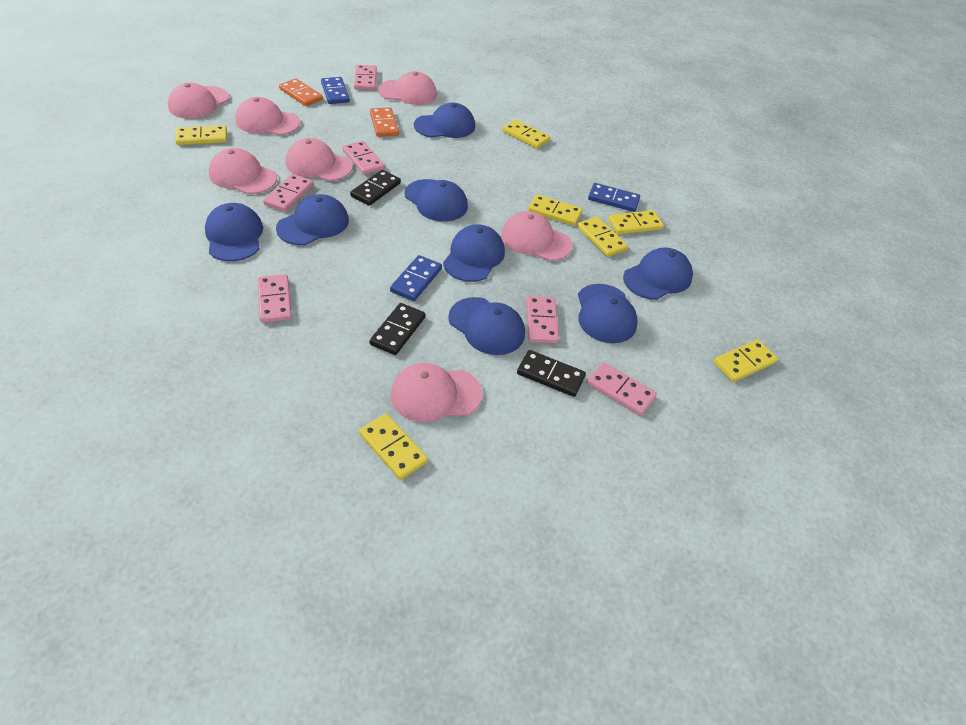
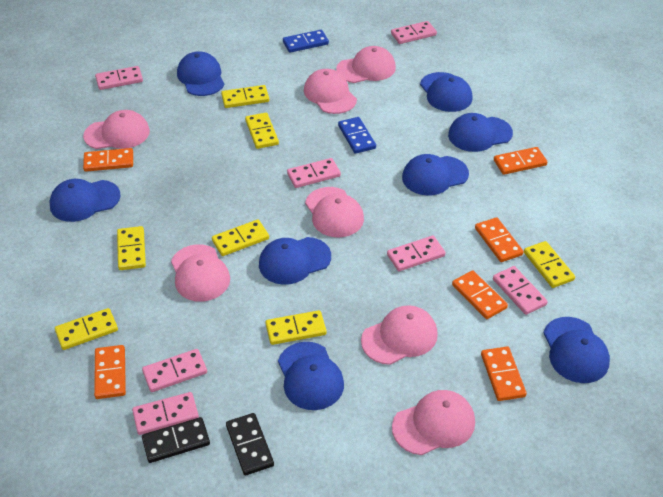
black domino: 3 -> 2
blue domino: 3 -> 2
orange domino: 2 -> 6
pink domino: 6 -> 7

